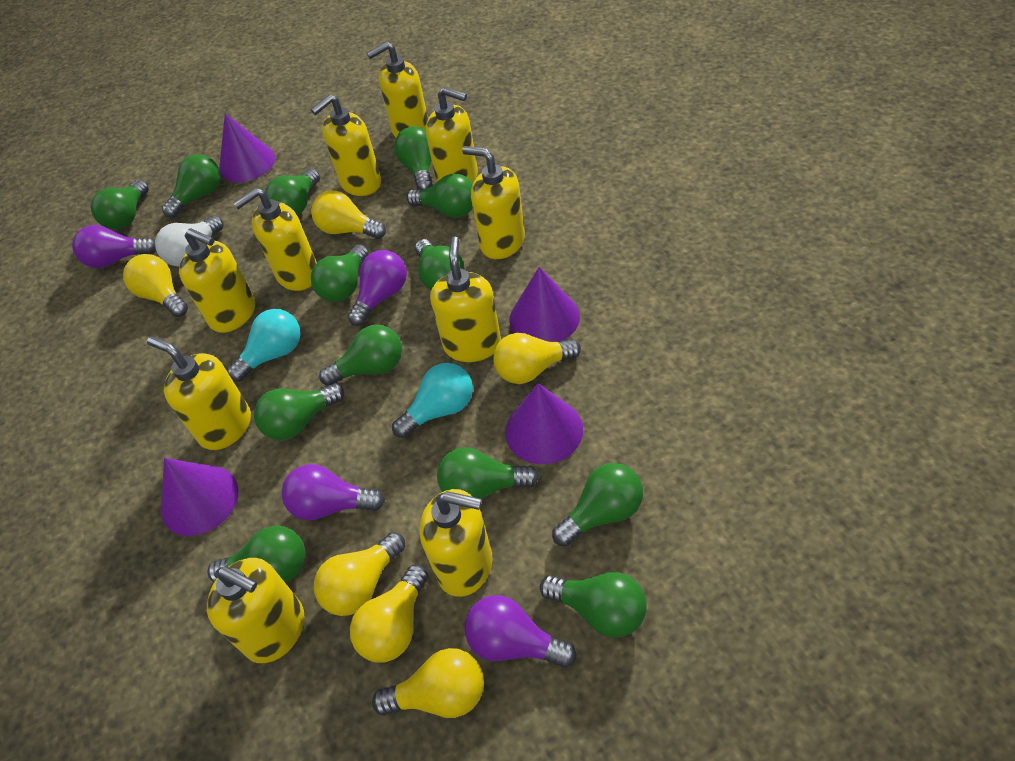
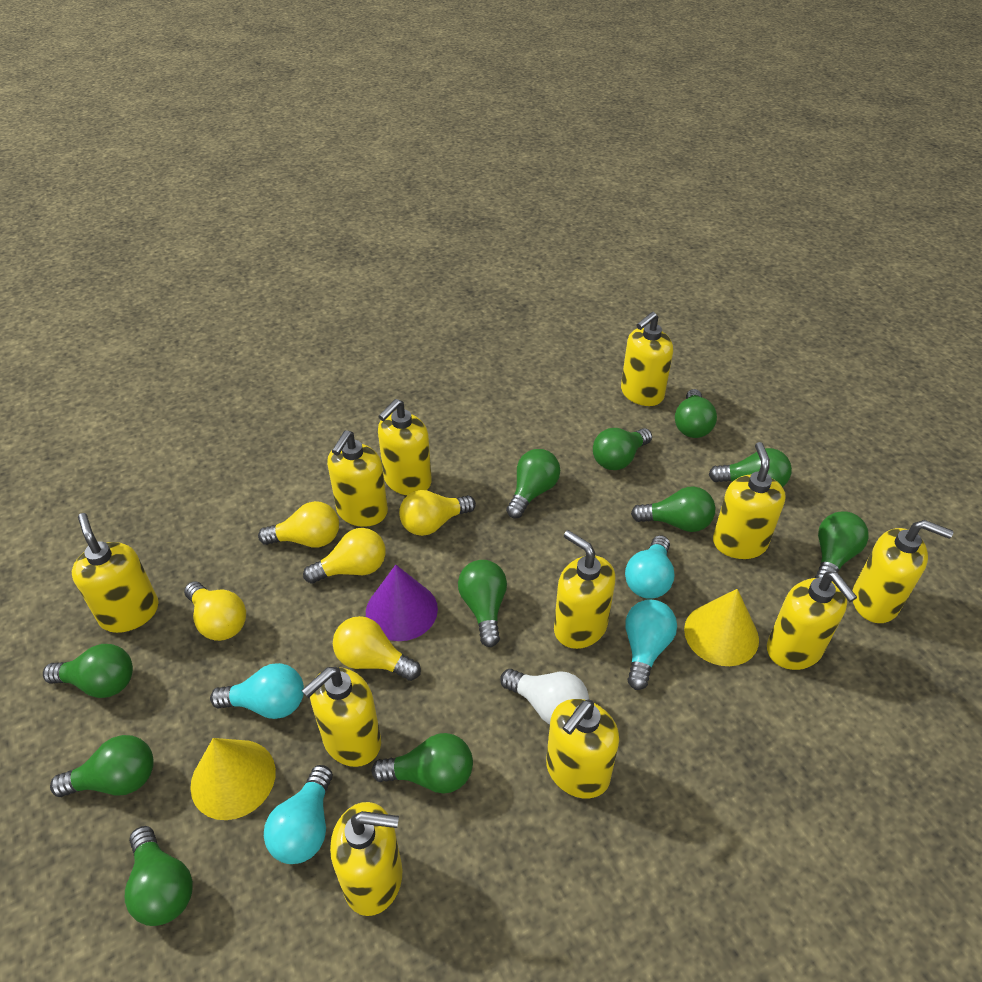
green light bulb: 13 -> 11
purple cone: 4 -> 1
purple light bulb: 4 -> 0
turquoise light bulb: 2 -> 4
yellow cone: 0 -> 2
yellow light bulb: 6 -> 5
yellow soap dispenser: 10 -> 11

